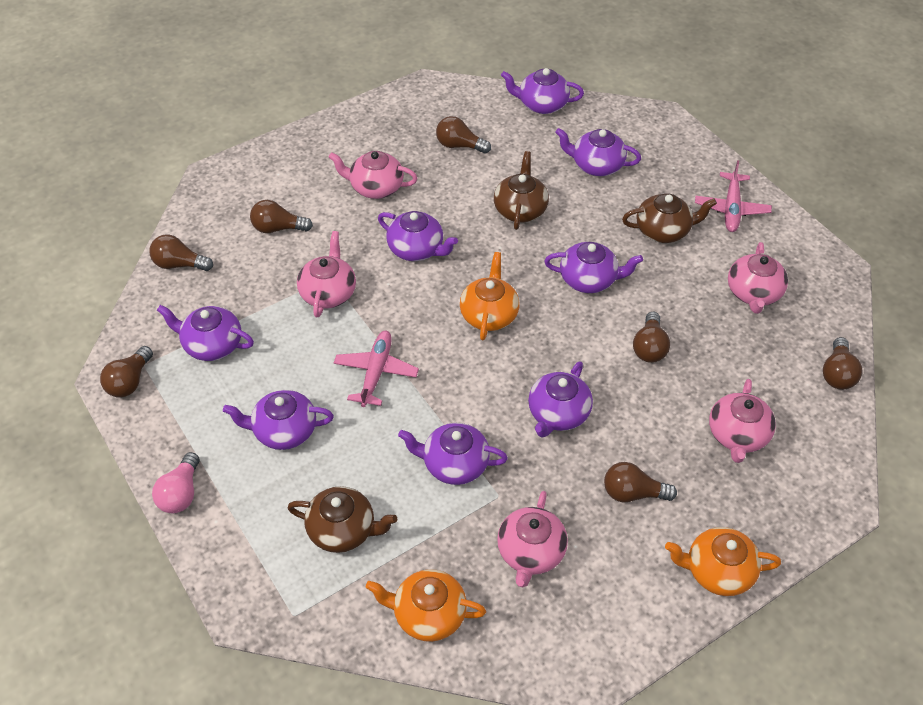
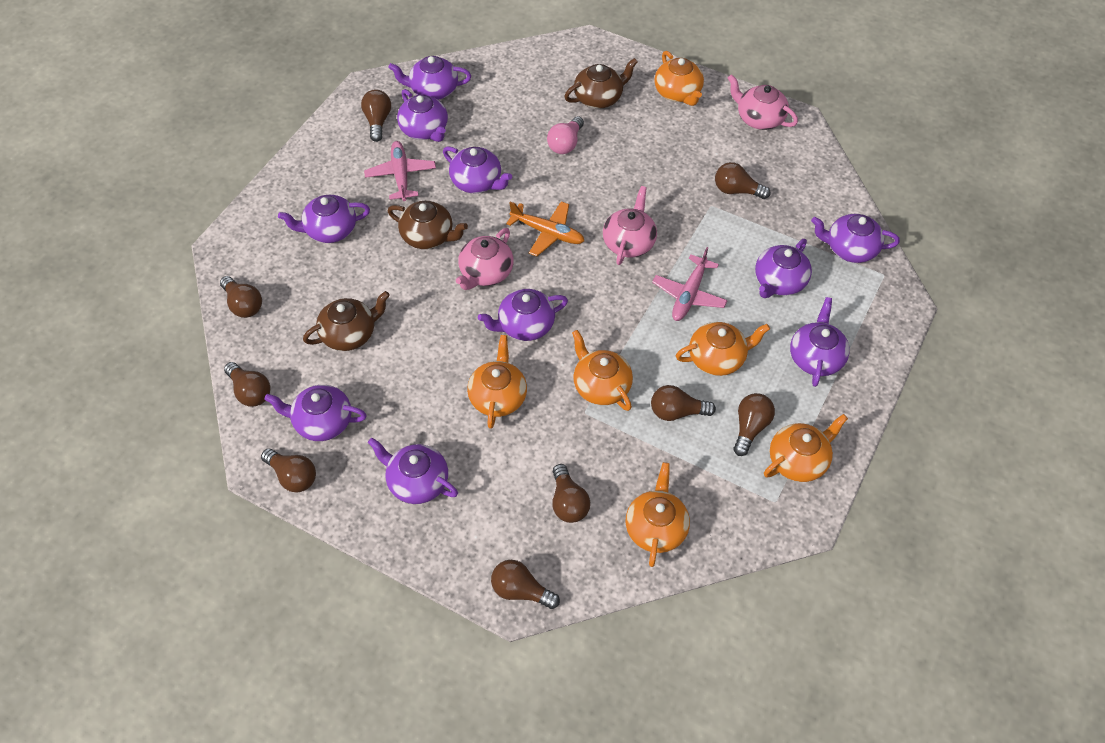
brown light bulb: 7 -> 9
orange plane: 0 -> 1
orange teapot: 3 -> 6
pink teapot: 5 -> 3
purple teapot: 8 -> 10

